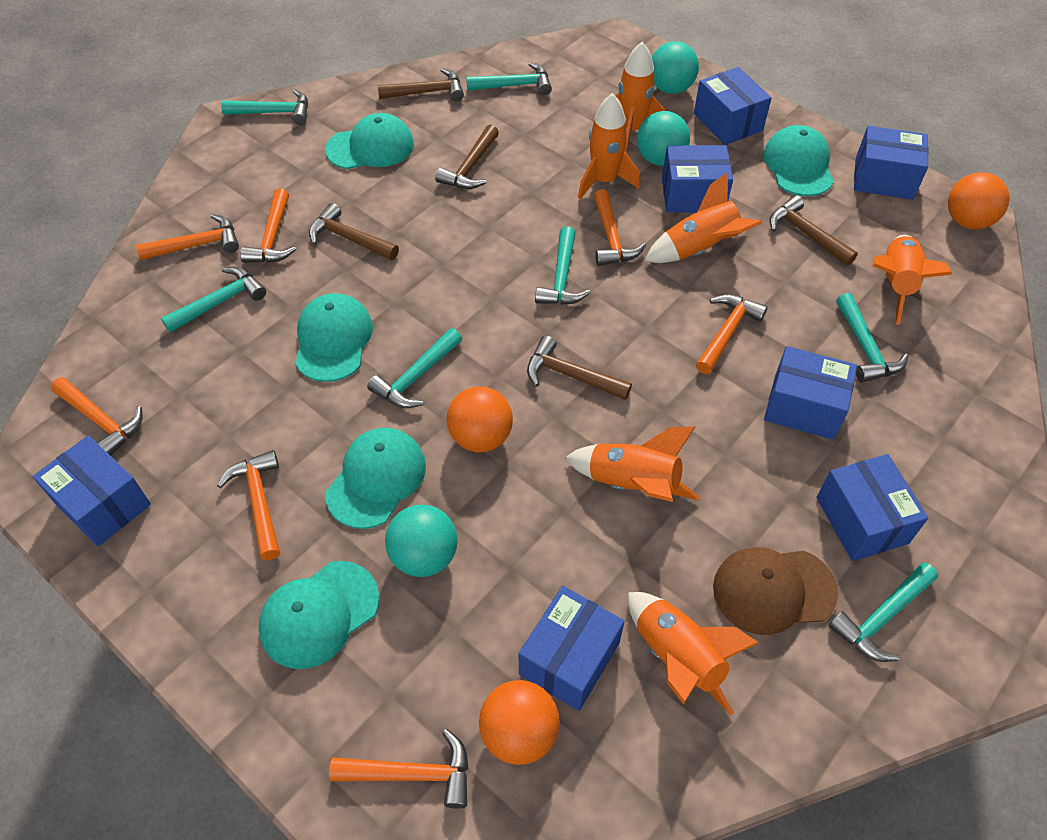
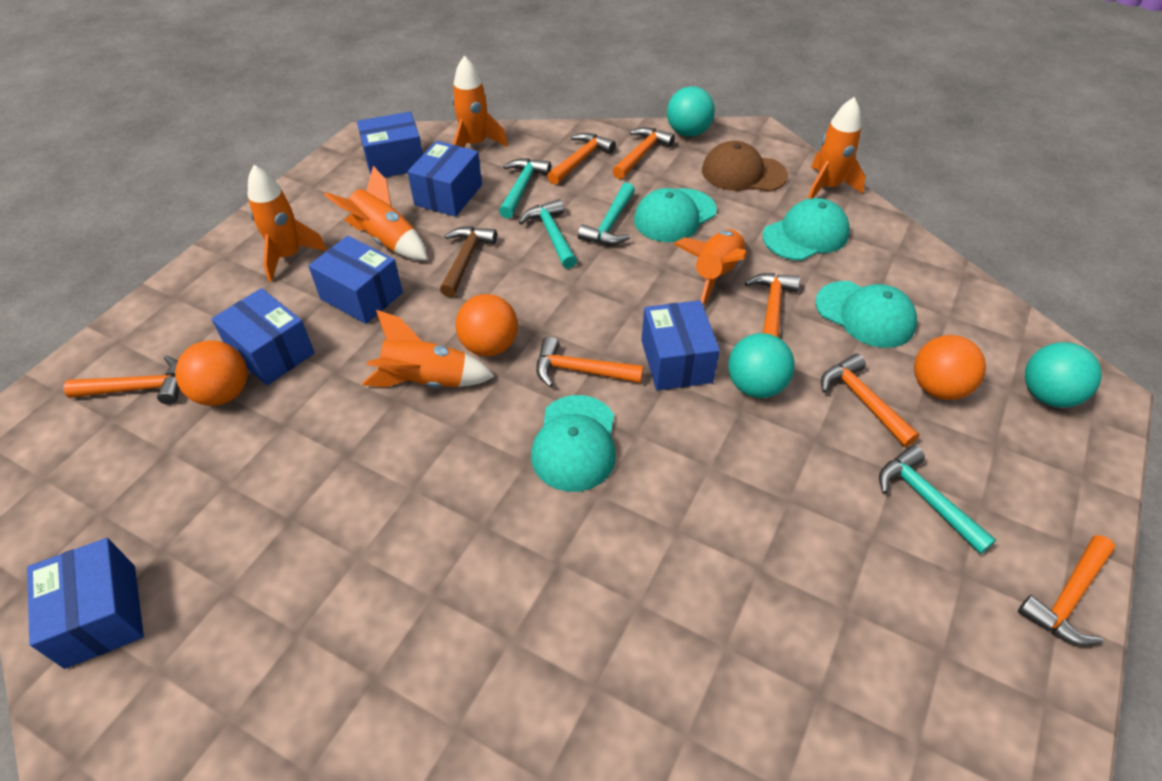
blue box: 7 -> 6
brown hammer: 5 -> 1
turquoise cap: 5 -> 4
turquoise hammer: 7 -> 4

